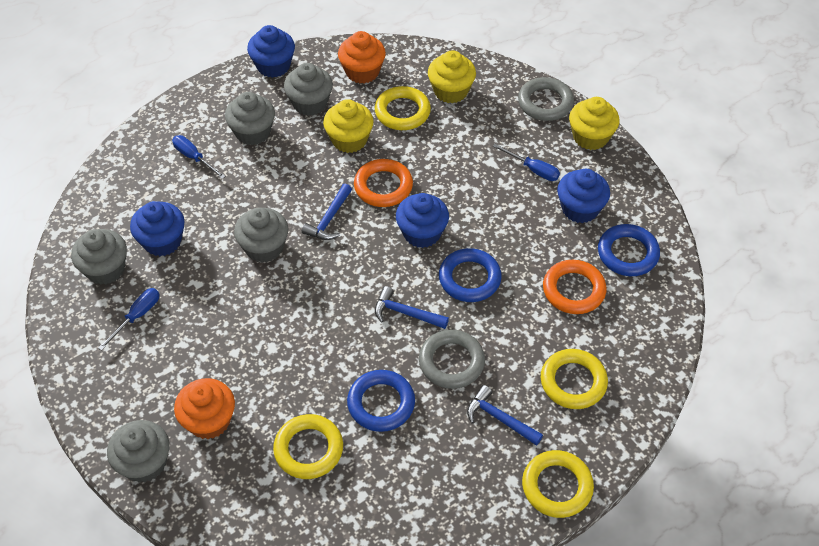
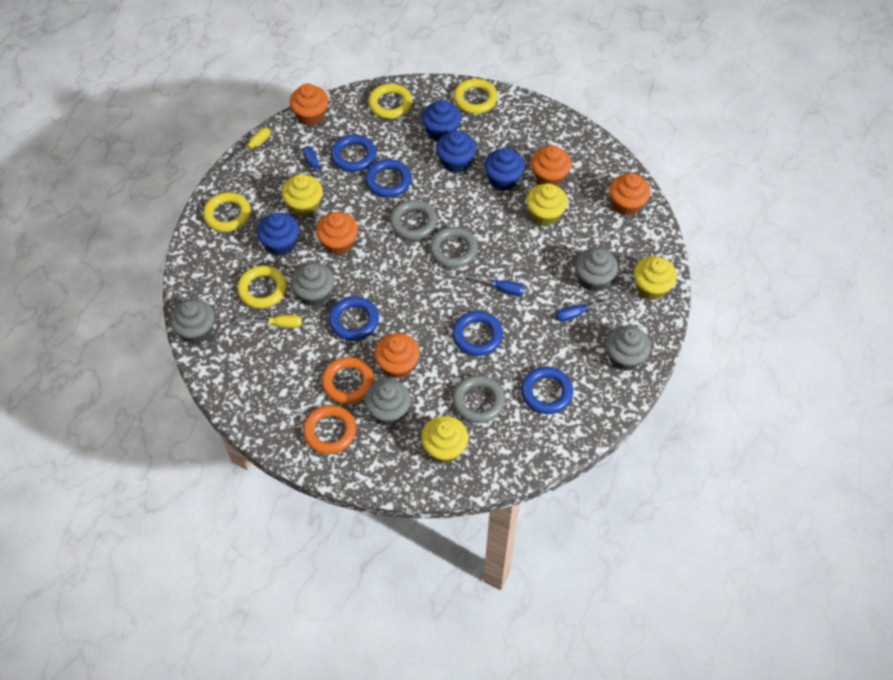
blue hammer: 3 -> 0
blue ring: 3 -> 5
grey ring: 2 -> 3
orange cupcake: 2 -> 5
yellow cupcake: 3 -> 4
yellow screwdriver: 0 -> 2

